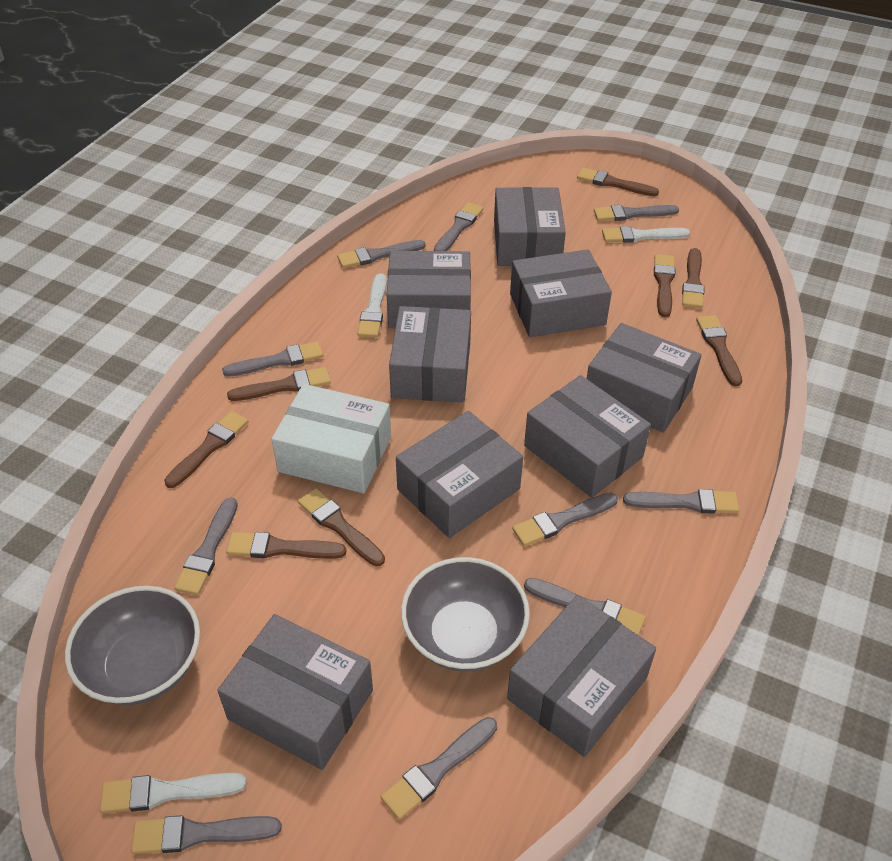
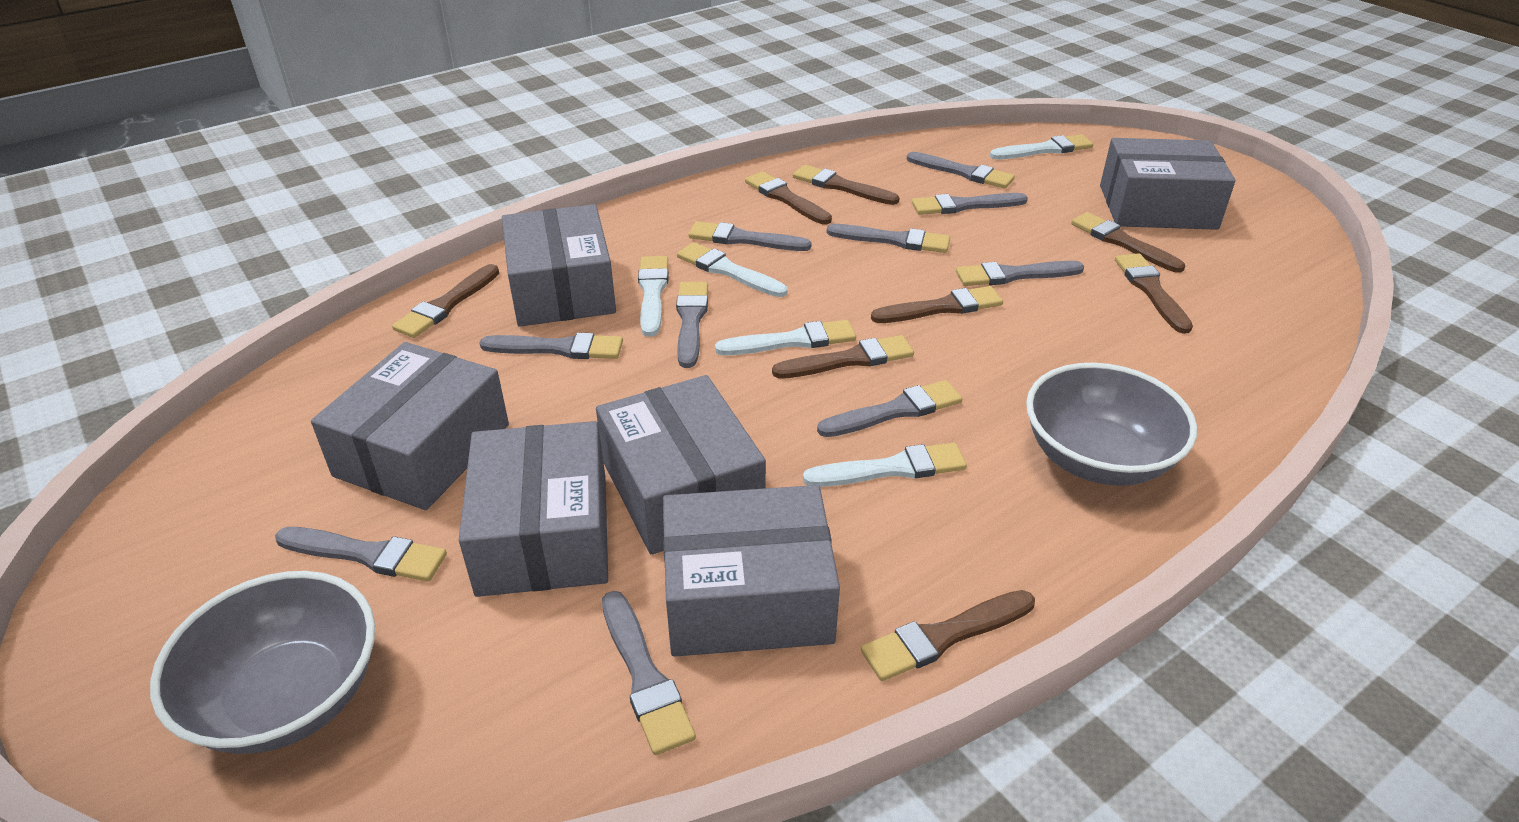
grey box: 9 -> 6
white box: 1 -> 0
white brush: 3 -> 5

